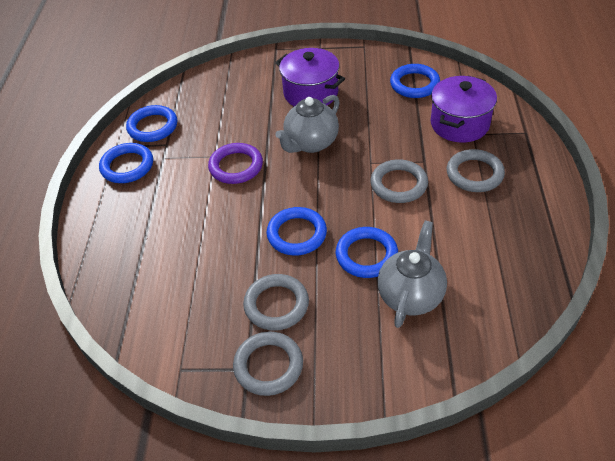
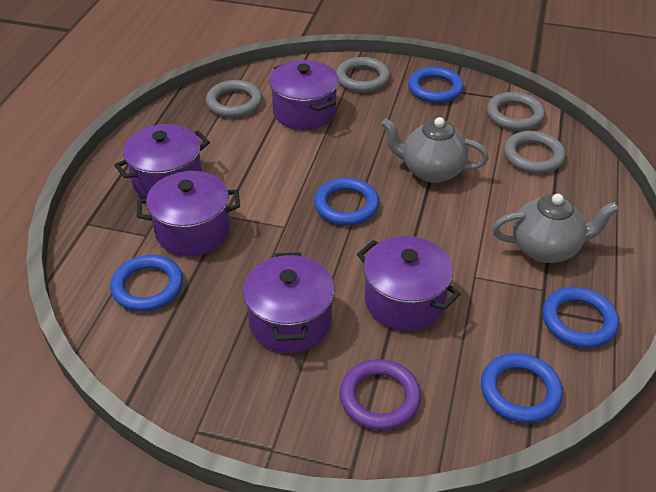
purple pot: 2 -> 5

